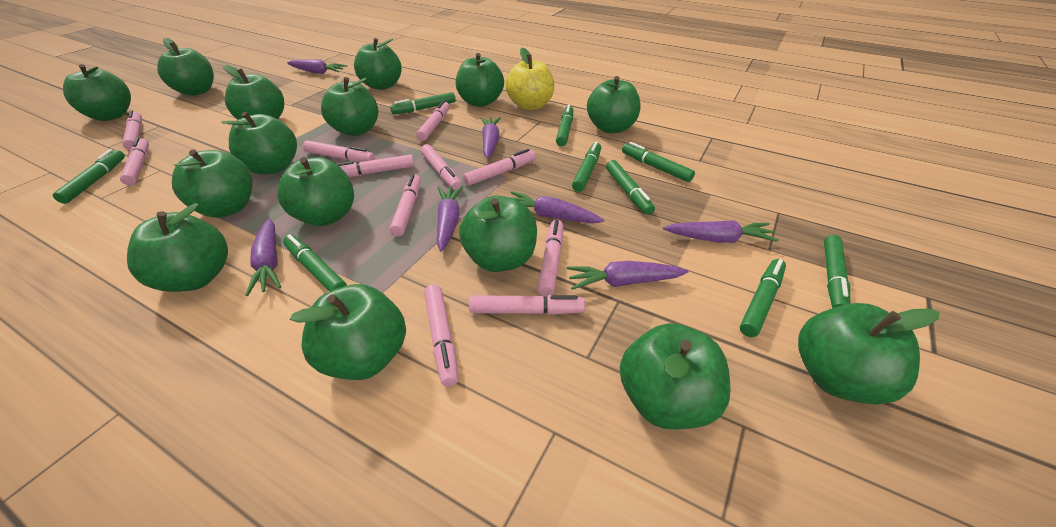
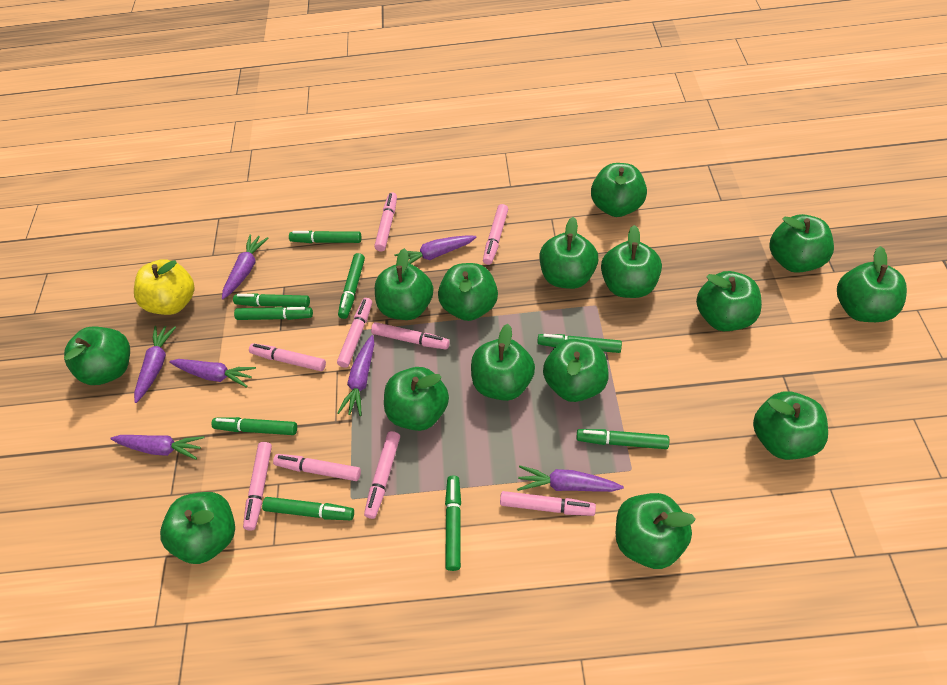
pink marker: 11 -> 9

